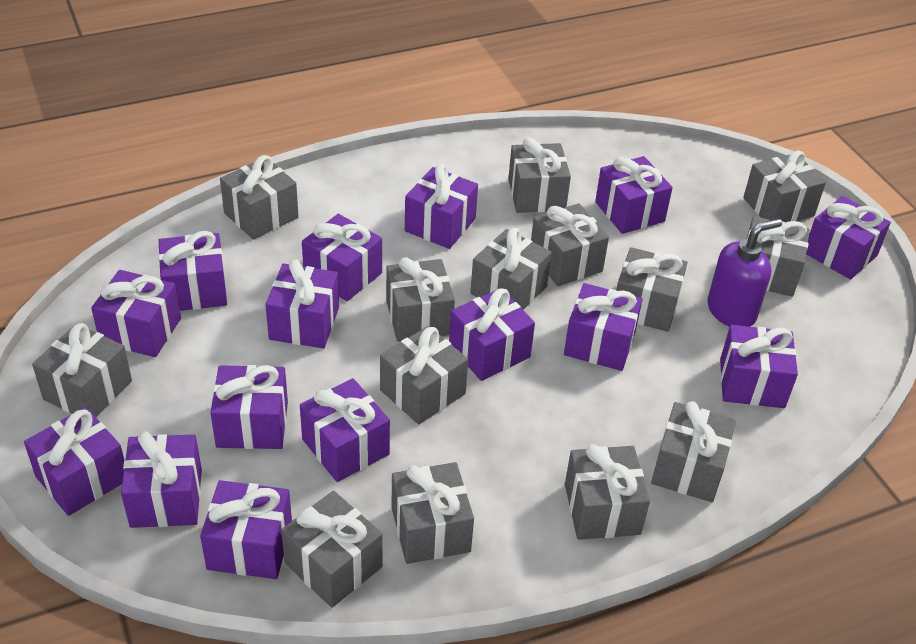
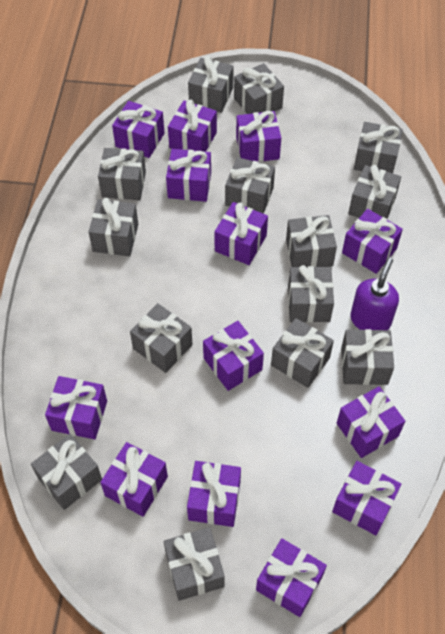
purple gift: 15 -> 13

